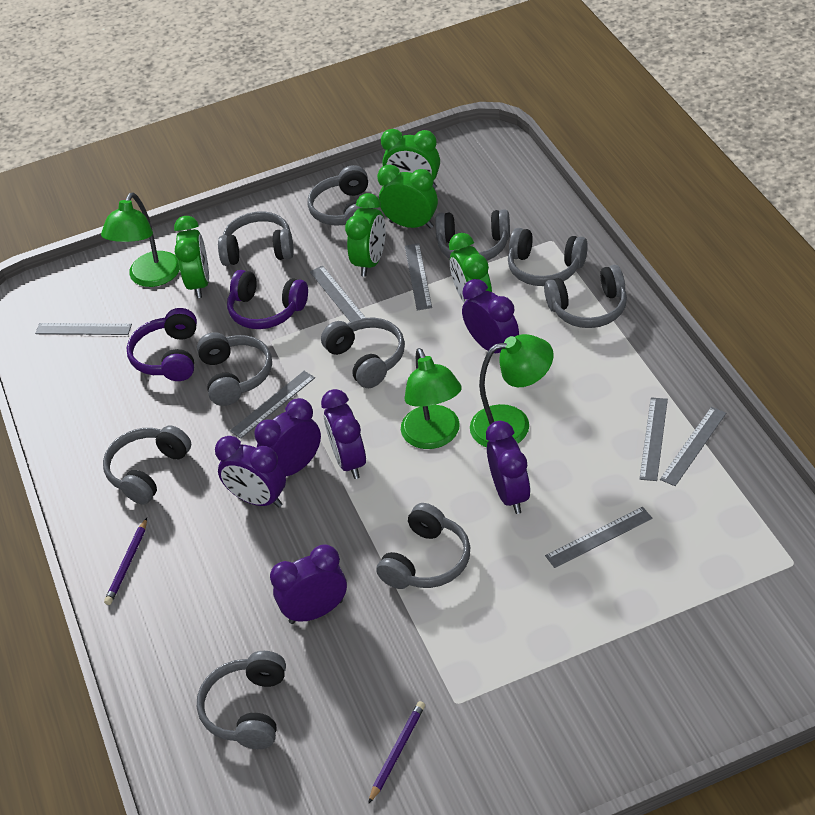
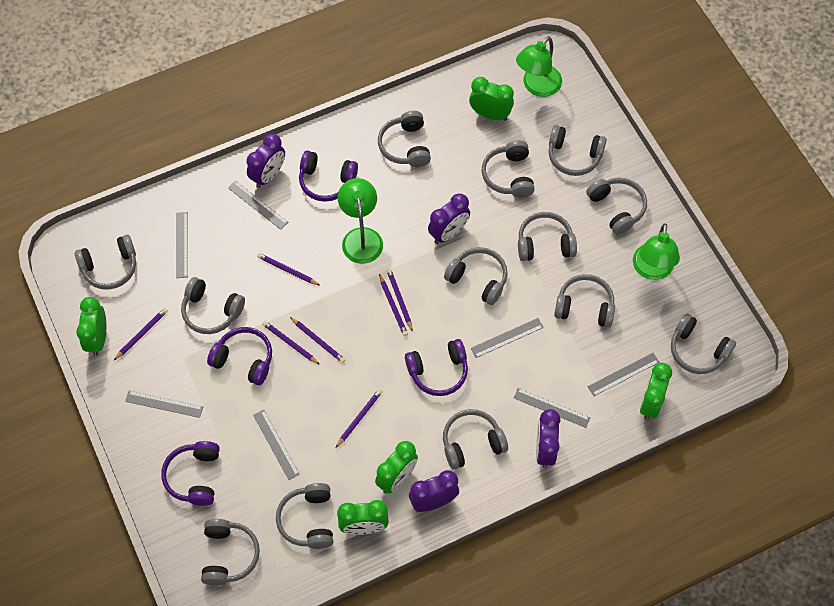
grey headphones: 10 -> 13
purple clock: 6 -> 4
purple headphones: 2 -> 4
purple pencil: 2 -> 7

